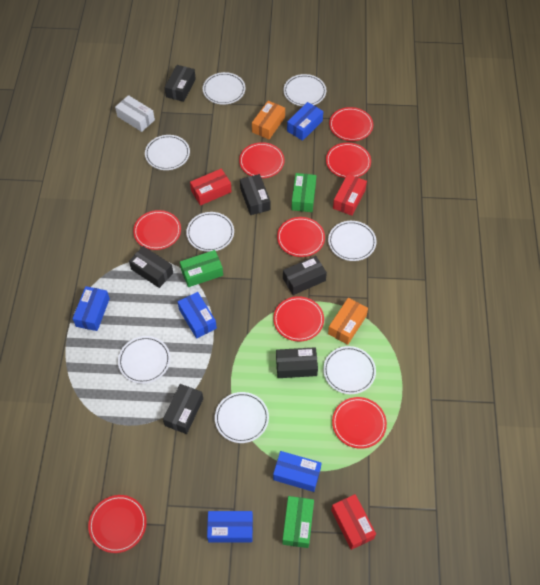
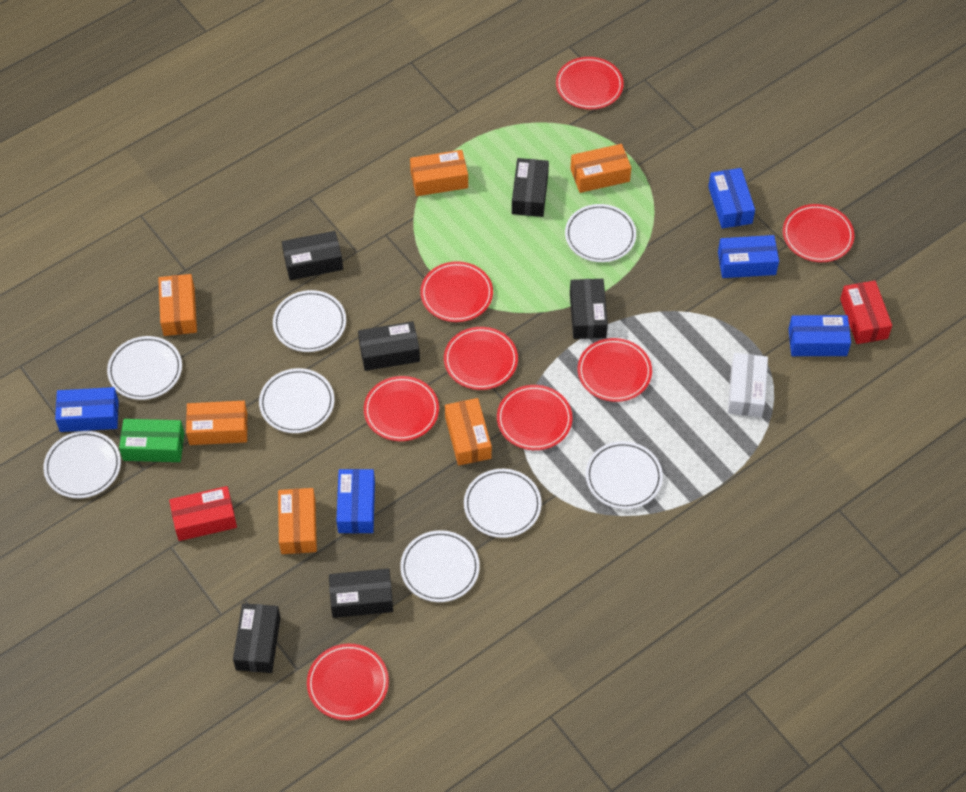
green box: 3 -> 1
orange box: 2 -> 6
red box: 3 -> 2

